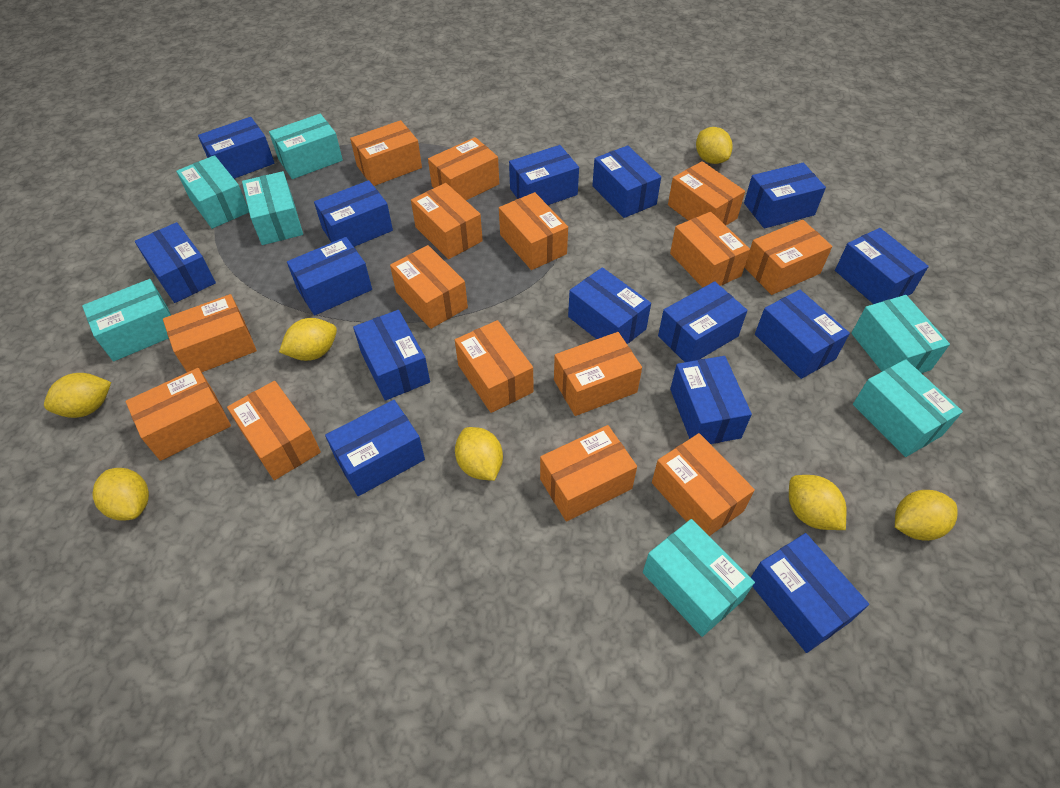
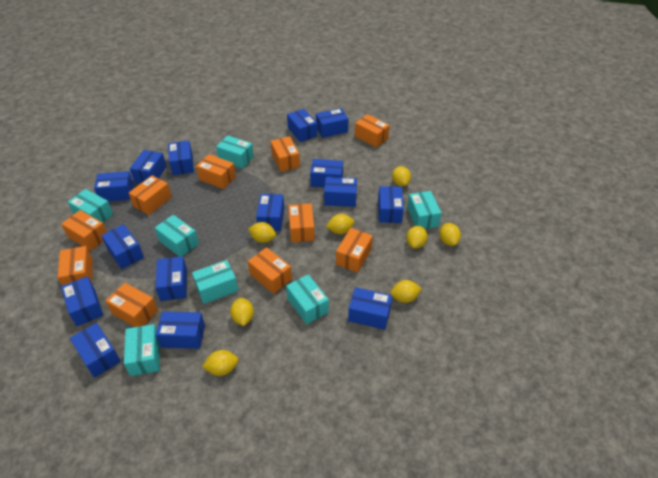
orange box: 15 -> 10
yellow lemon: 7 -> 8

